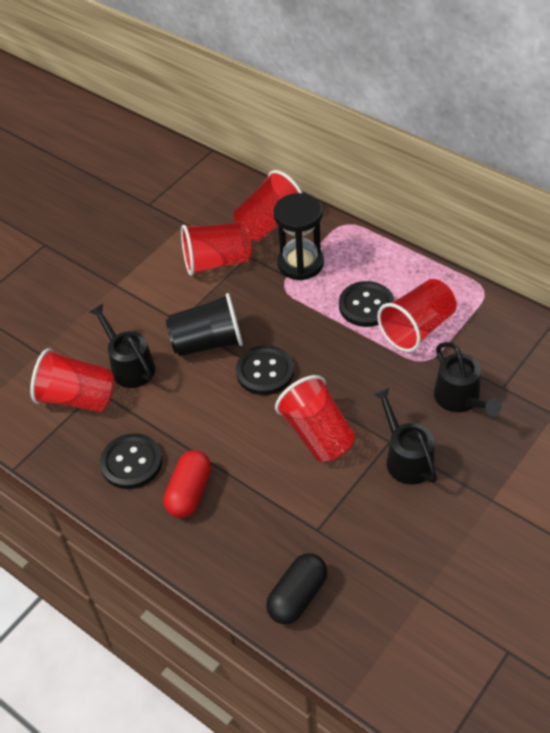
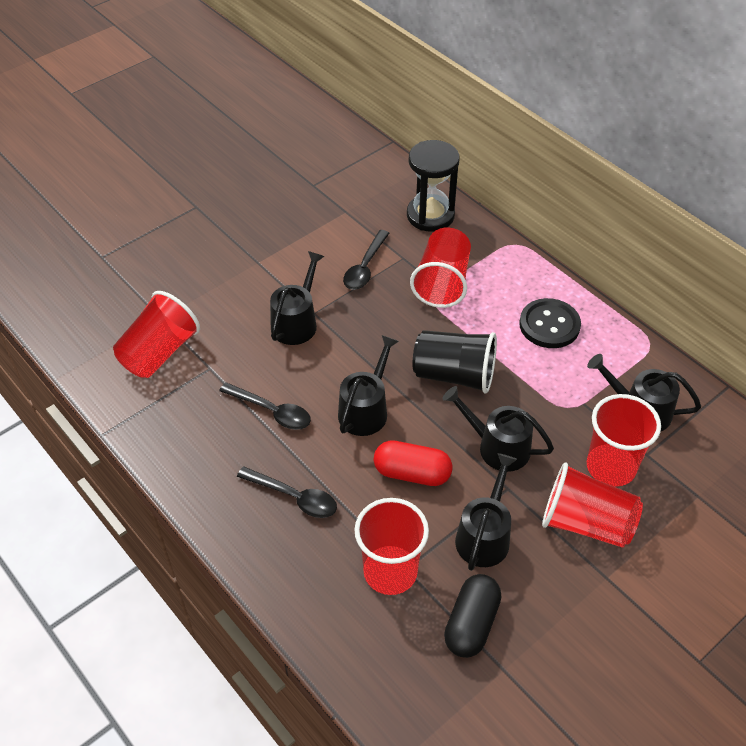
black button: 3 -> 1
black spoon: 0 -> 3
black watering can: 3 -> 5

